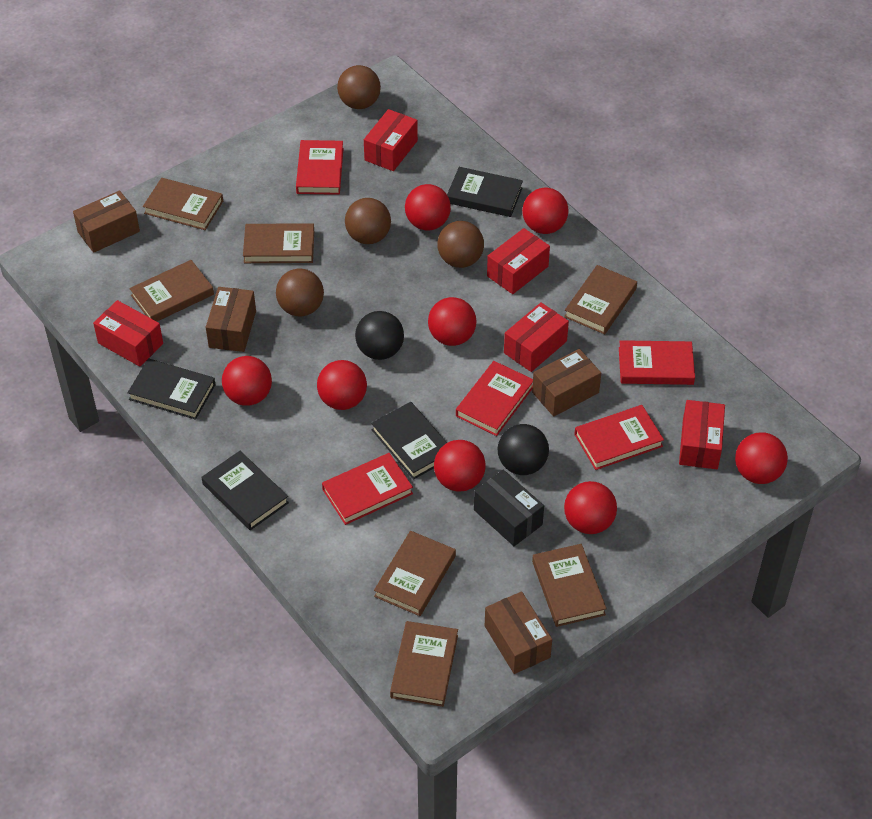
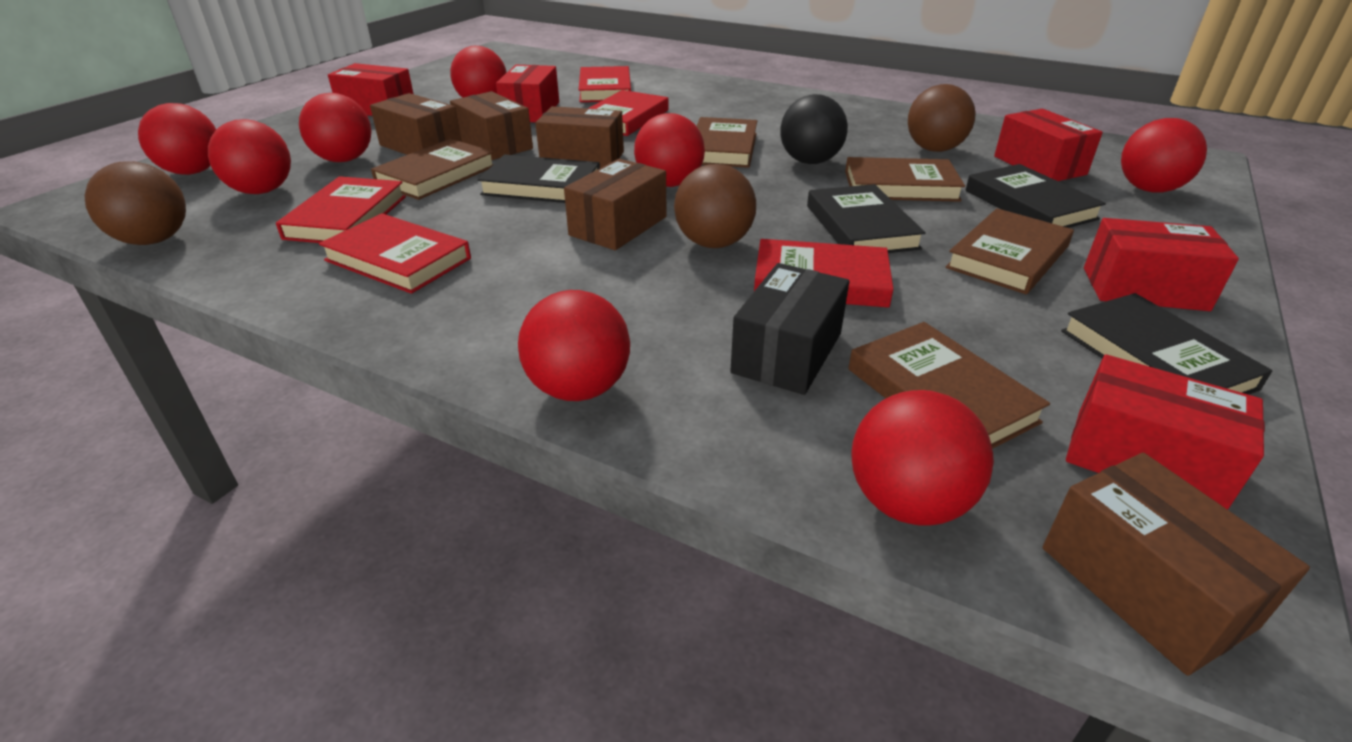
black ball: 2 -> 1
brown ball: 4 -> 3
brown book: 7 -> 5
brown box: 4 -> 5

